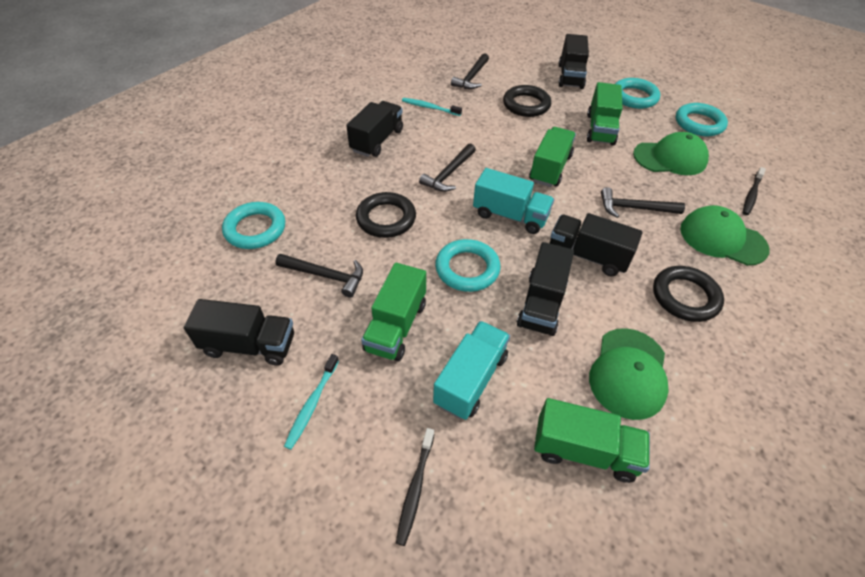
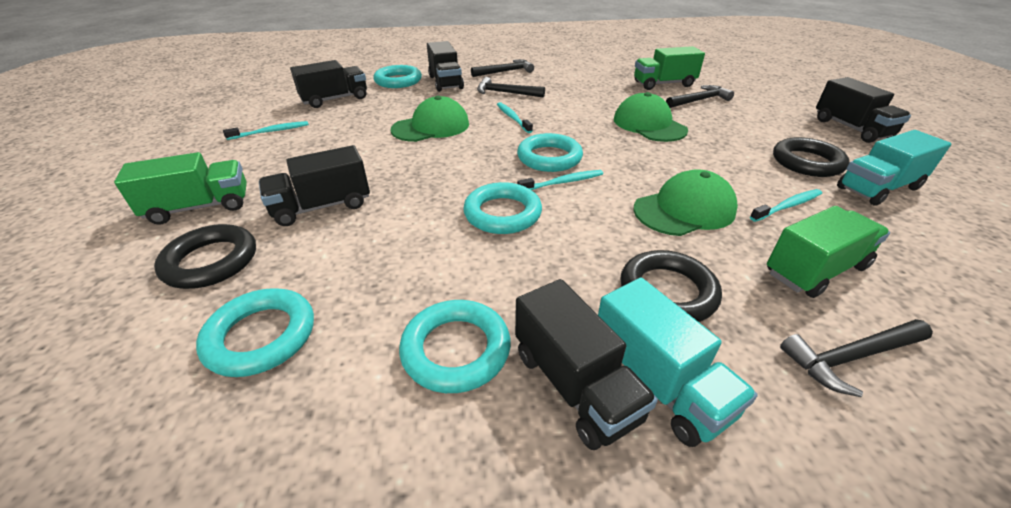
black toothbrush: 2 -> 0
green truck: 4 -> 3
turquoise ring: 4 -> 5
turquoise toothbrush: 2 -> 4

